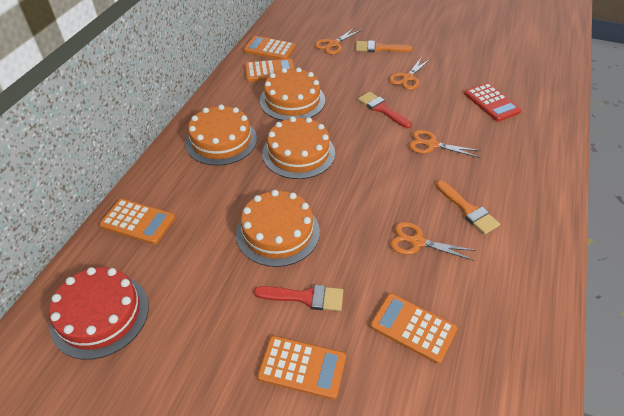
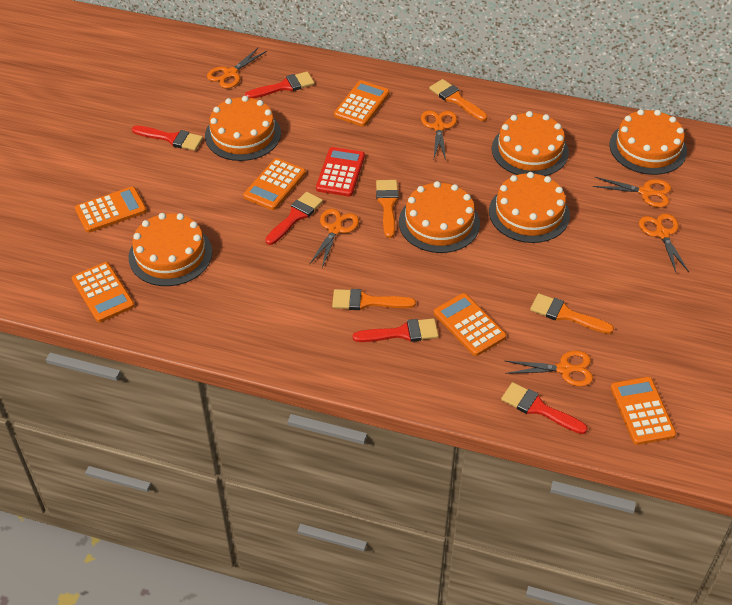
orange brush: 2 -> 4
orange cake: 4 -> 6
orange calculator: 5 -> 6
orange scissors: 4 -> 6
red brush: 2 -> 5
red cake: 1 -> 0

